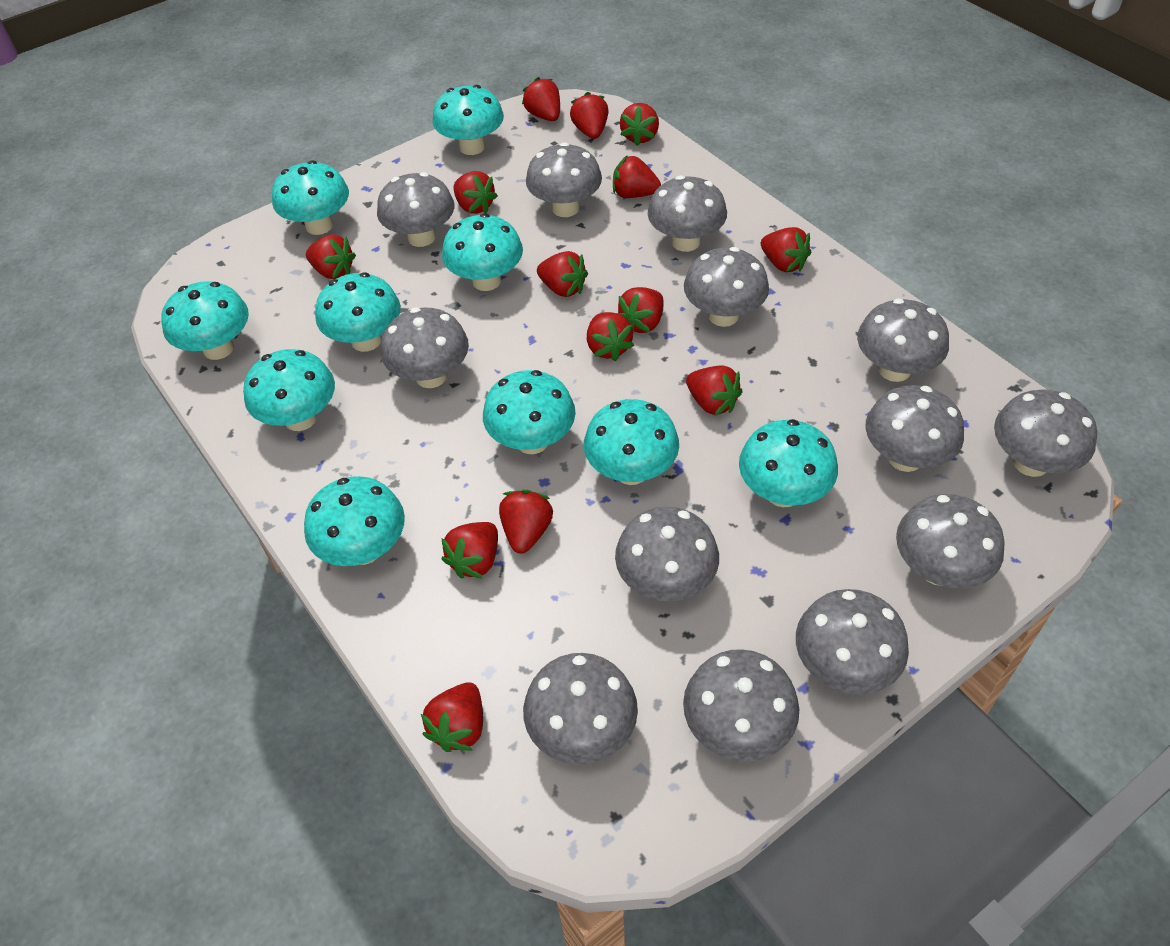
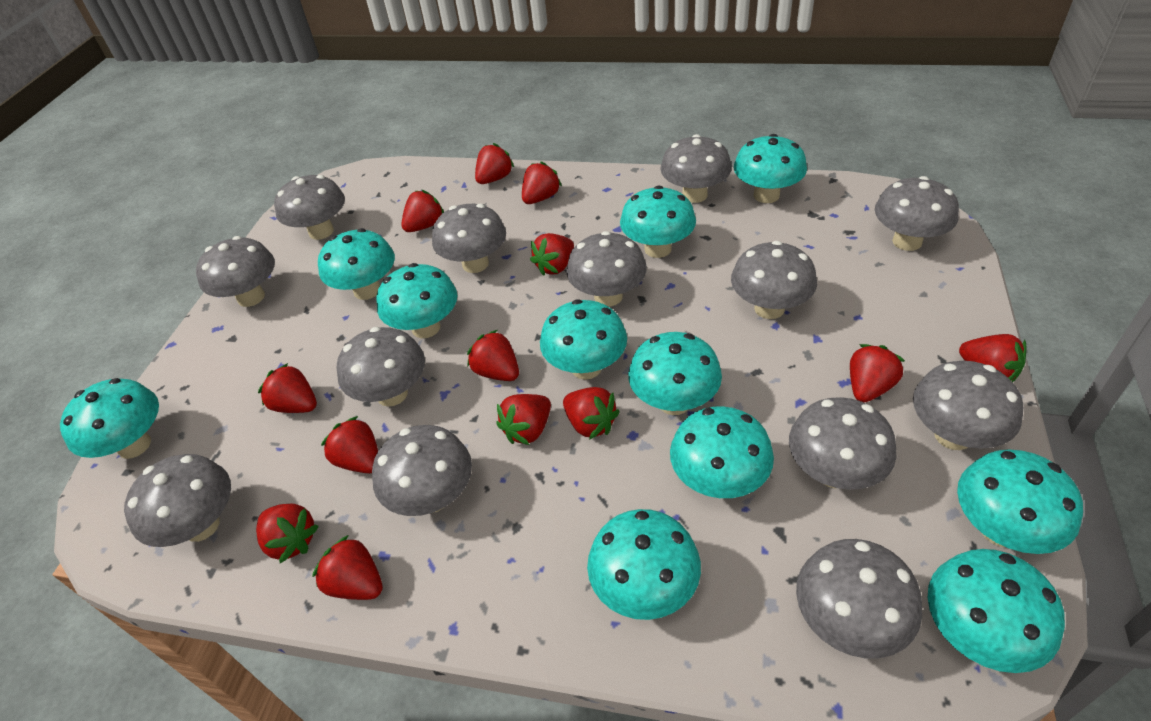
red strawberry: 14 -> 13
turquoise mushroom: 10 -> 11

